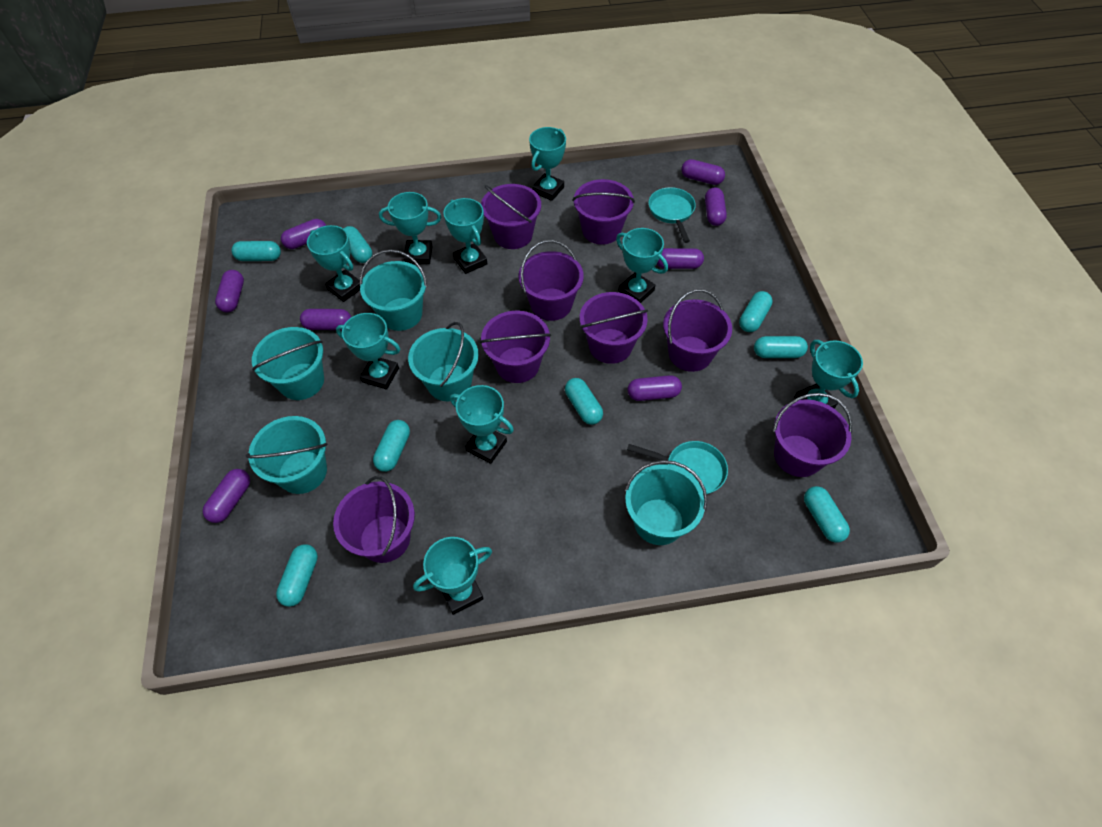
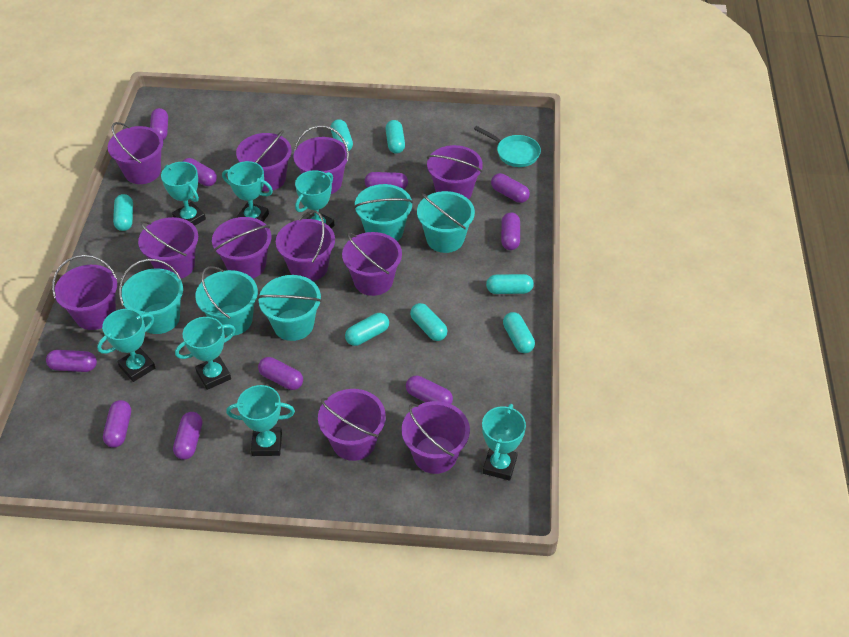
purple bucket: 8 -> 11
purple capsule: 8 -> 10
turquoise capsule: 8 -> 7
turquoise pan: 2 -> 1
turquoise trophy: 9 -> 7

